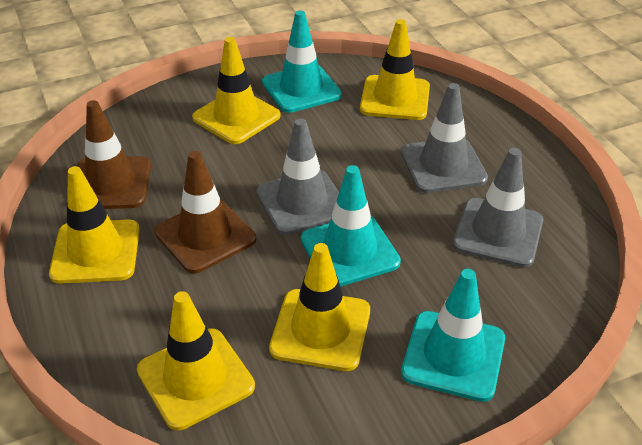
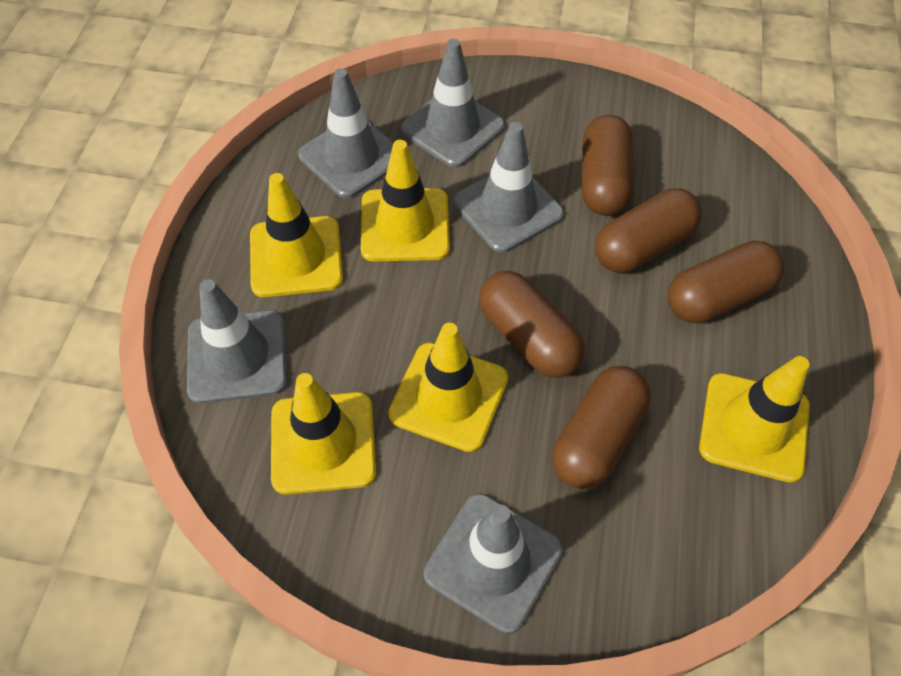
brown capsule: 0 -> 5
brown traffic cone: 2 -> 0
grey traffic cone: 3 -> 5
turquoise traffic cone: 3 -> 0

